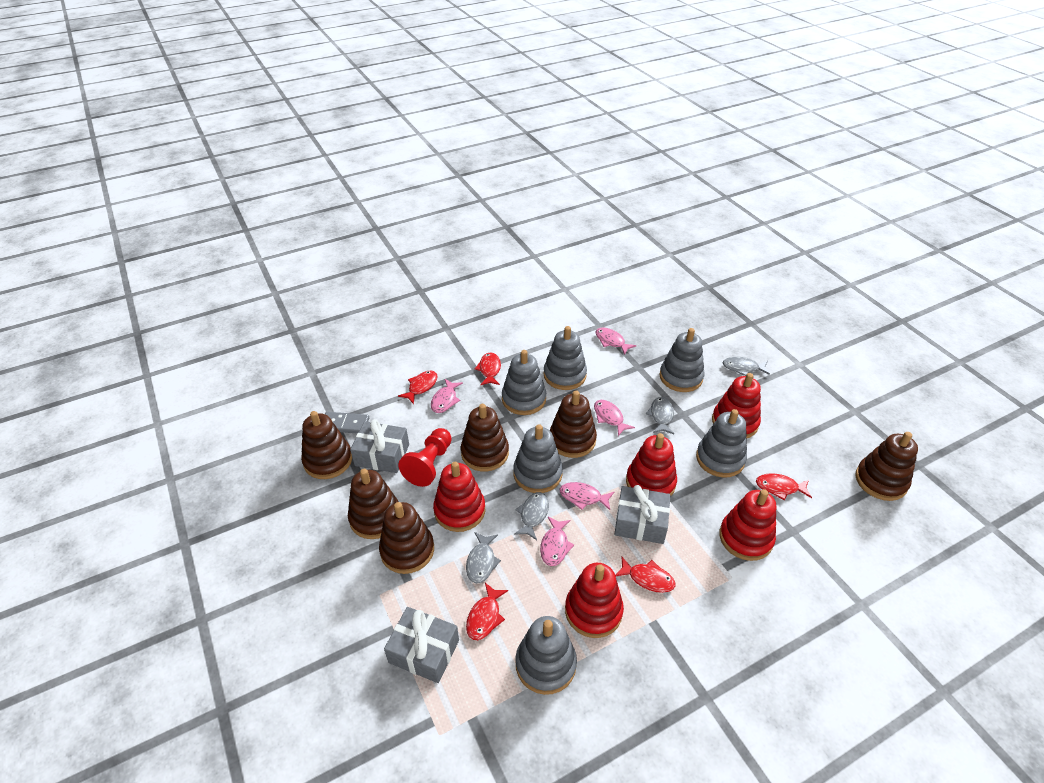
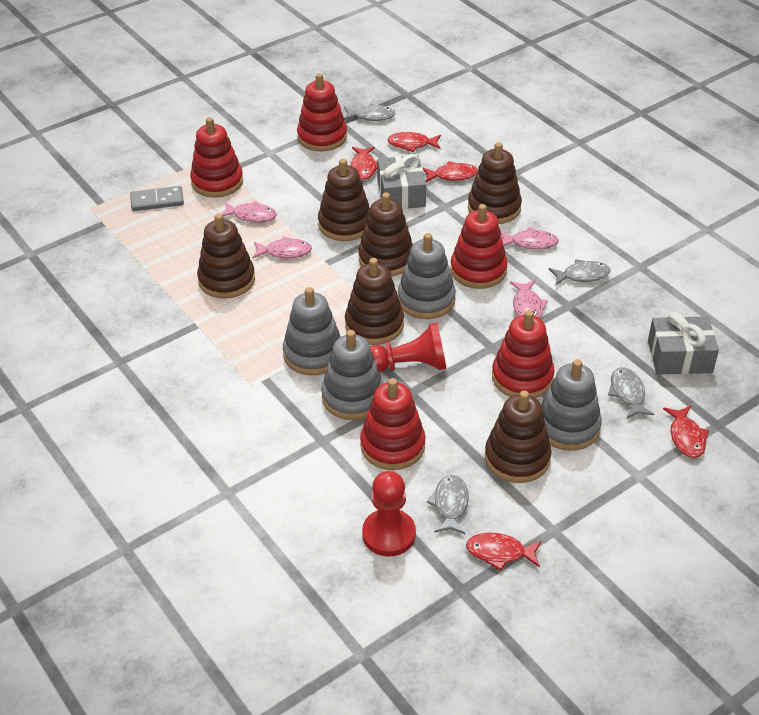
grey gift: 3 -> 2
grey stacking toy: 6 -> 4
pink fish: 5 -> 4
red pawn: 1 -> 2

